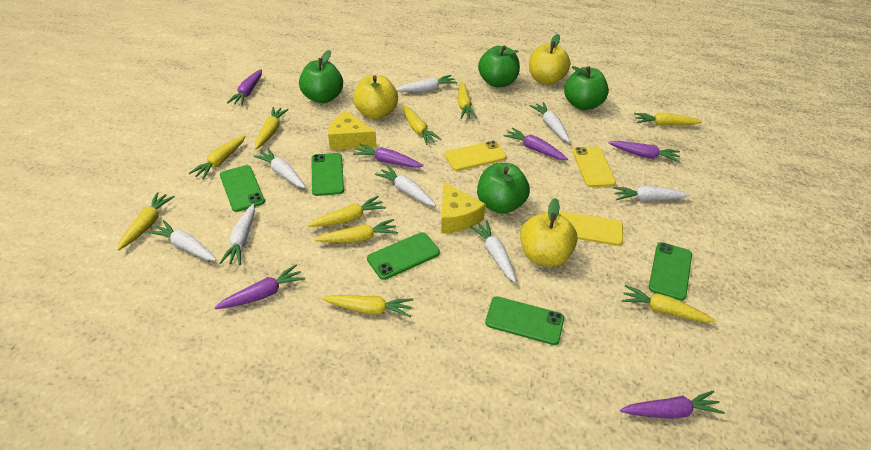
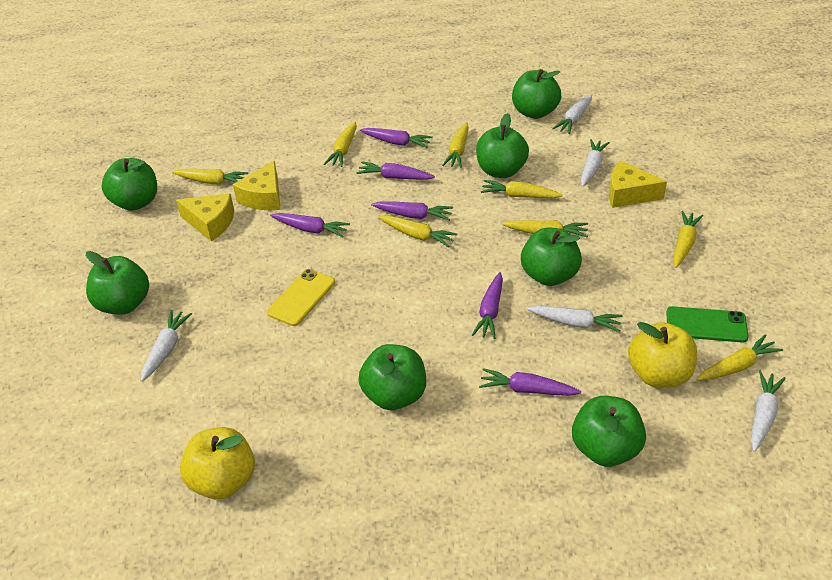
green apple: 4 -> 7
green phone: 5 -> 1
white carrot: 8 -> 5
yellow apple: 3 -> 2
yellow carrot: 10 -> 8
yellow cheese: 2 -> 3
yellow phone: 3 -> 1

